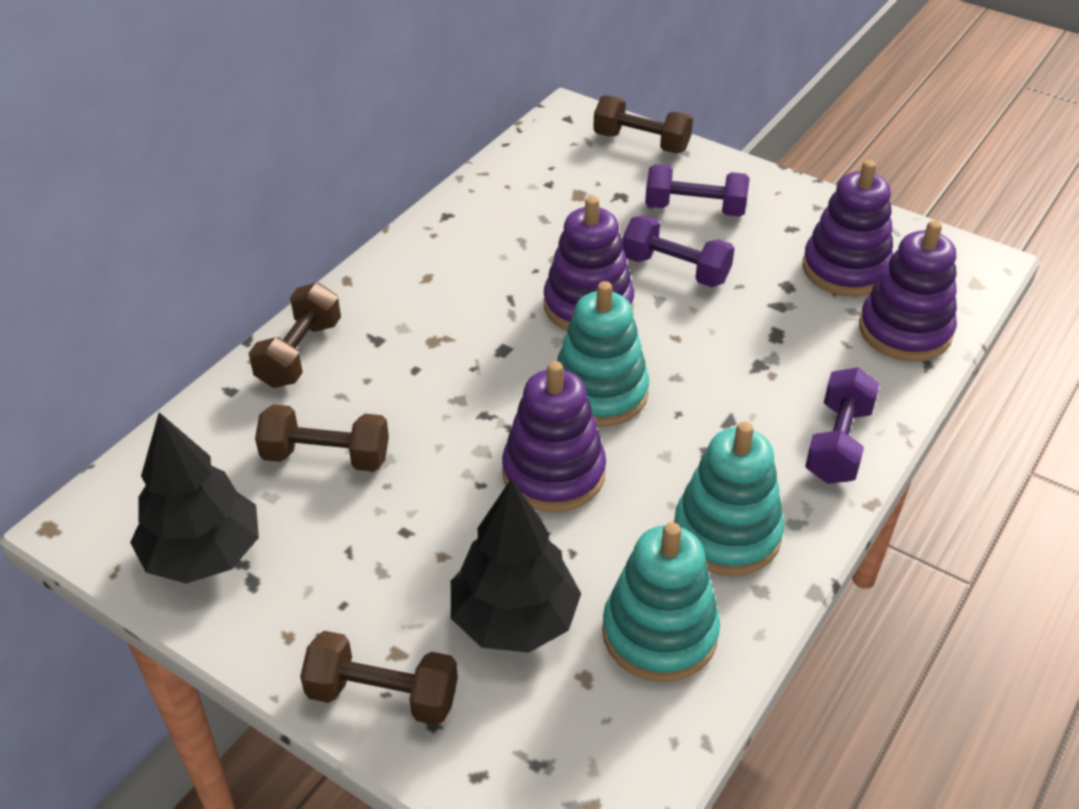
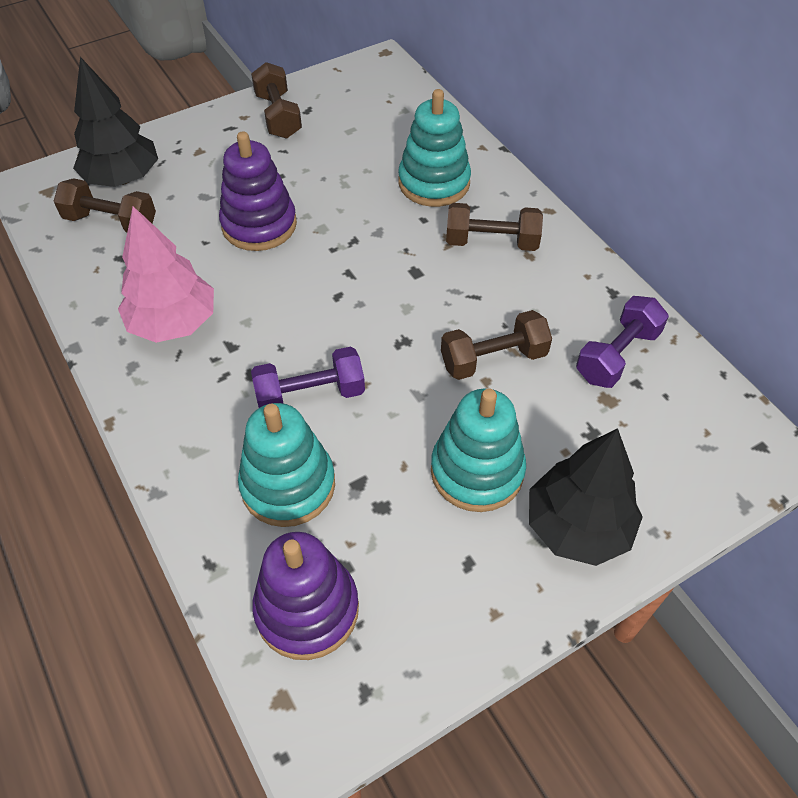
pink tree: 0 -> 1
purple dumbbell: 3 -> 2
purple stacking toy: 4 -> 2

